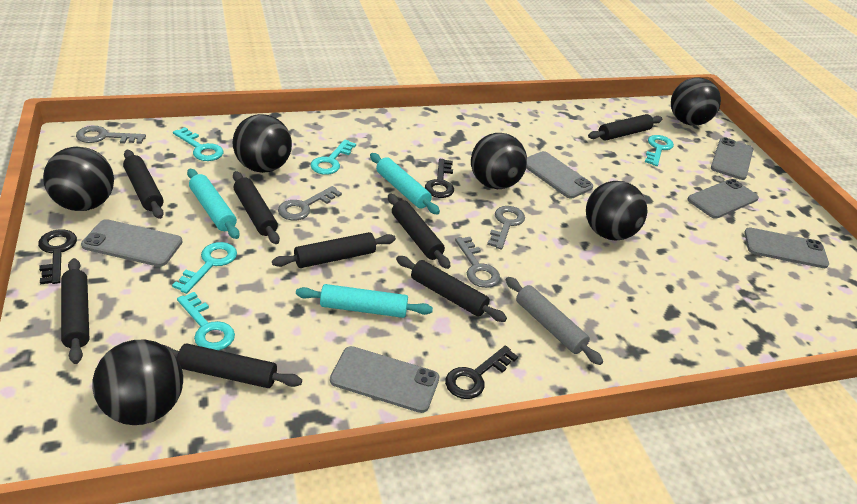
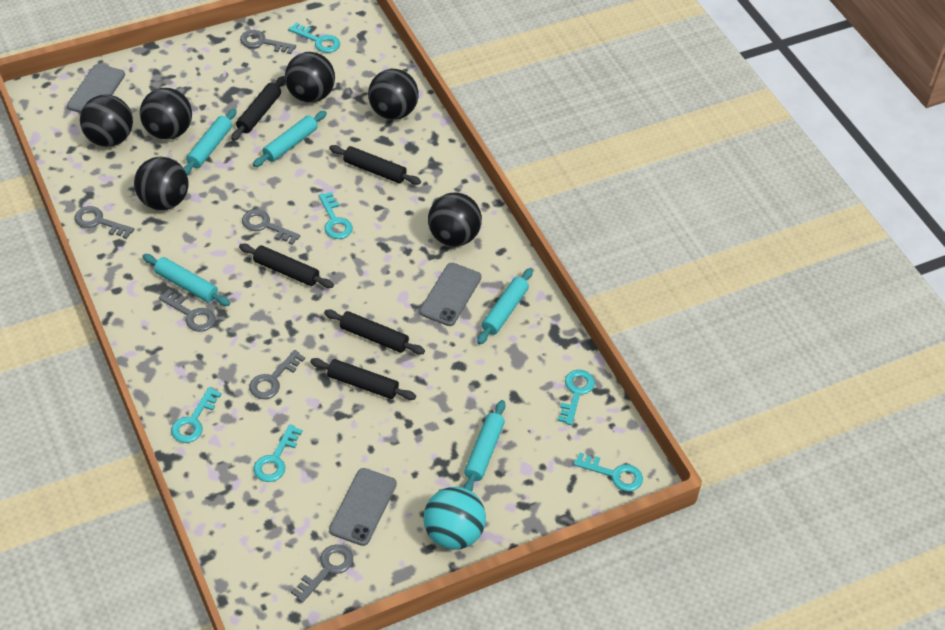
black key: 3 -> 0
black rolling pin: 8 -> 5
grey key: 4 -> 6
grey phone: 6 -> 3
grey rolling pin: 1 -> 0
turquoise ball: 0 -> 1
turquoise key: 5 -> 6
turquoise rolling pin: 3 -> 5

